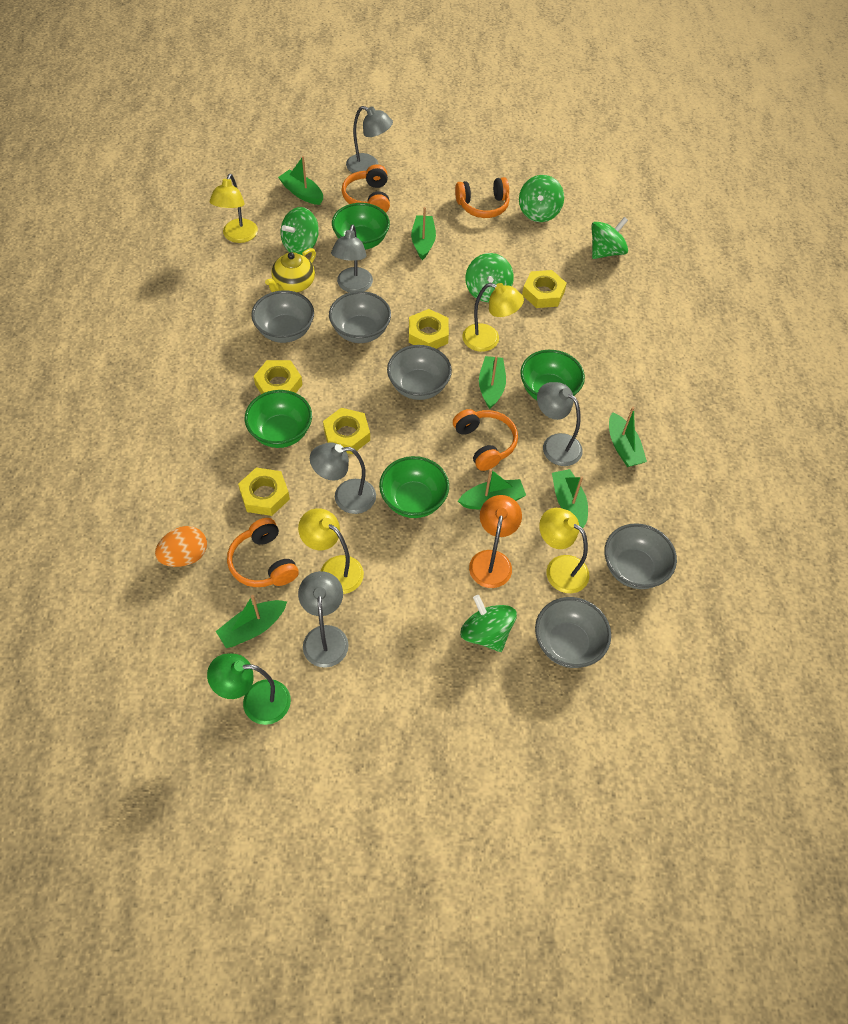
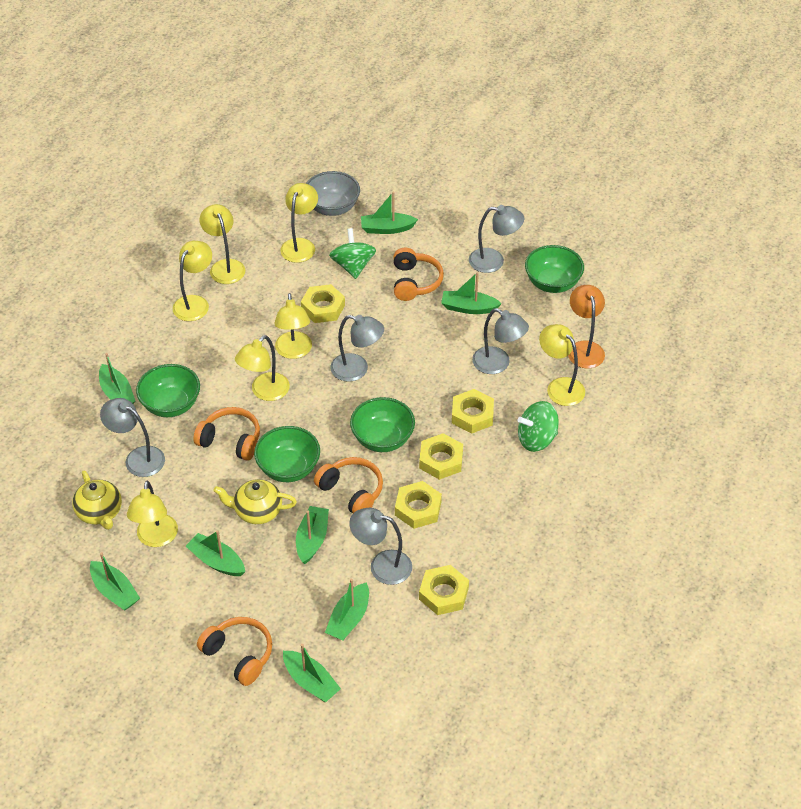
green boat: 7 -> 8
green lamp: 1 -> 0
green spinning top: 5 -> 2
grey bowl: 5 -> 1
orange egg: 1 -> 0
yellow lamp: 4 -> 7
yellow teapot: 1 -> 2

